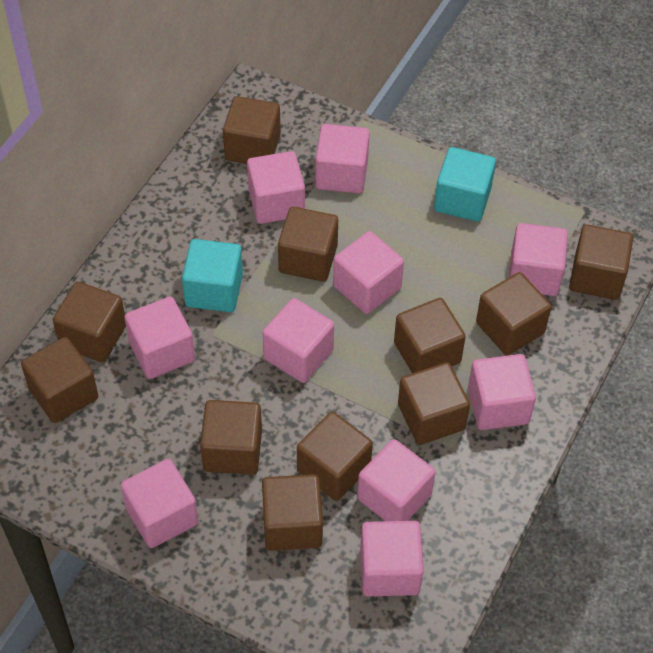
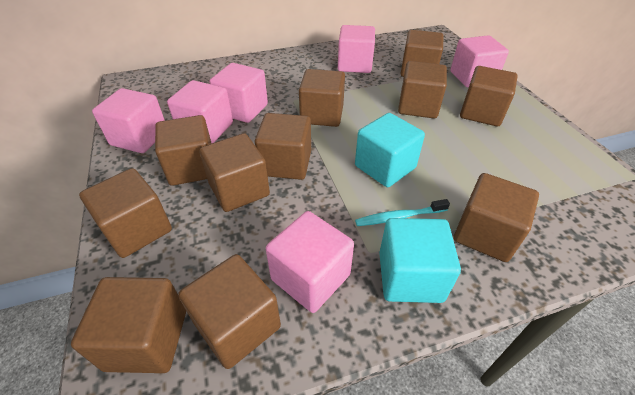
pink cube: 10 -> 6
turquoise toothbrush: 0 -> 1

